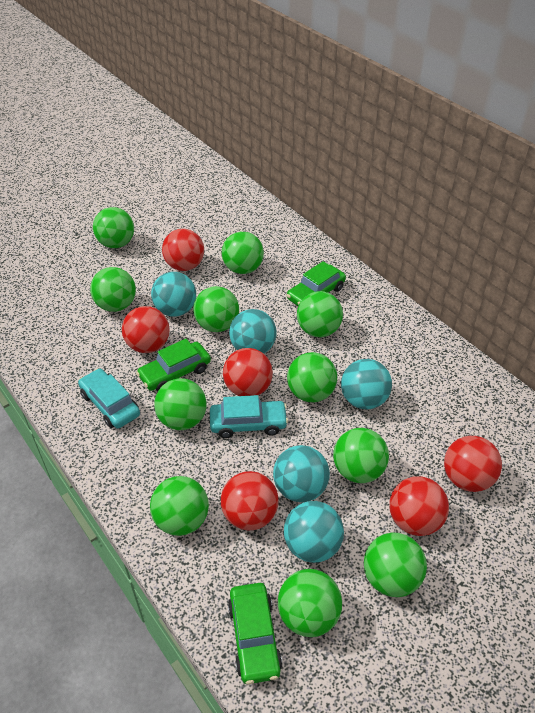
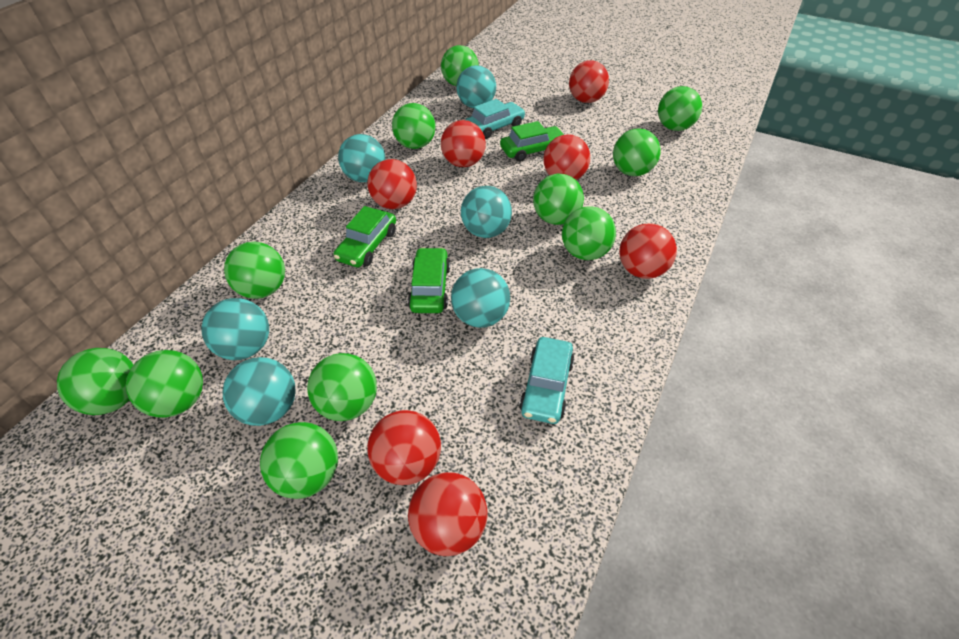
red ball: 6 -> 7
turquoise ball: 5 -> 6

